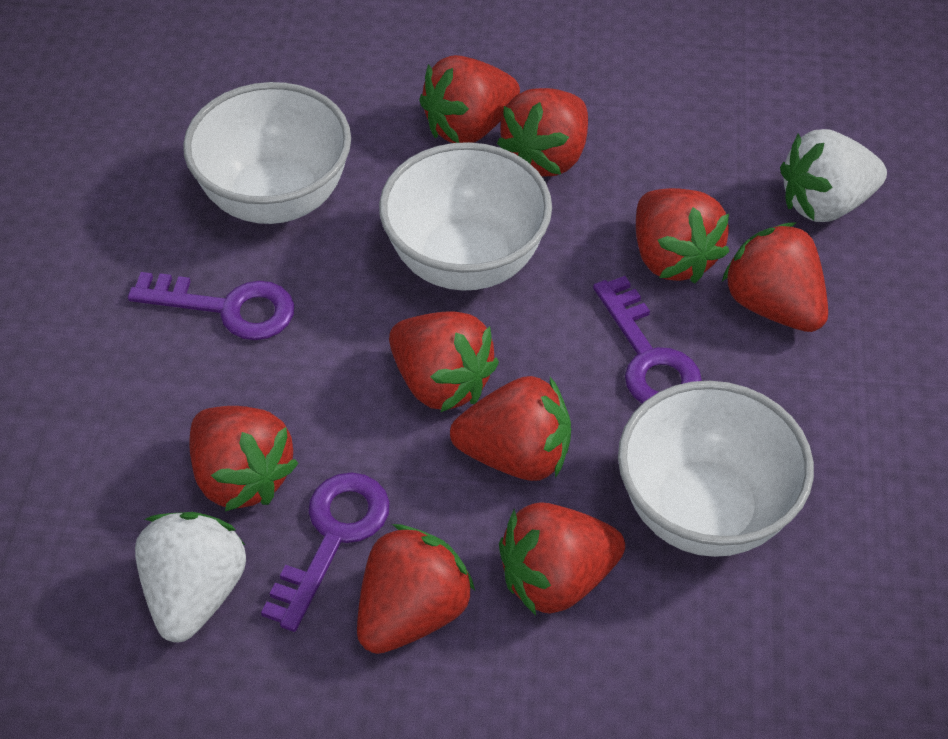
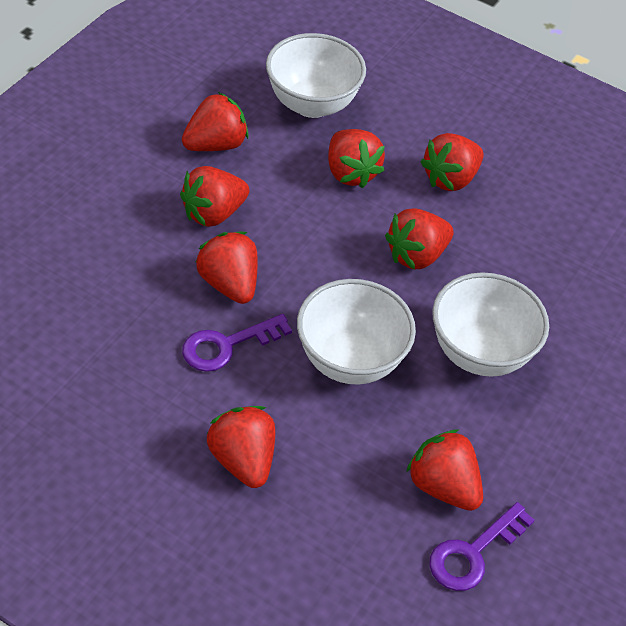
purple key: 3 -> 2
red strawberry: 9 -> 8
white strawberry: 2 -> 0

